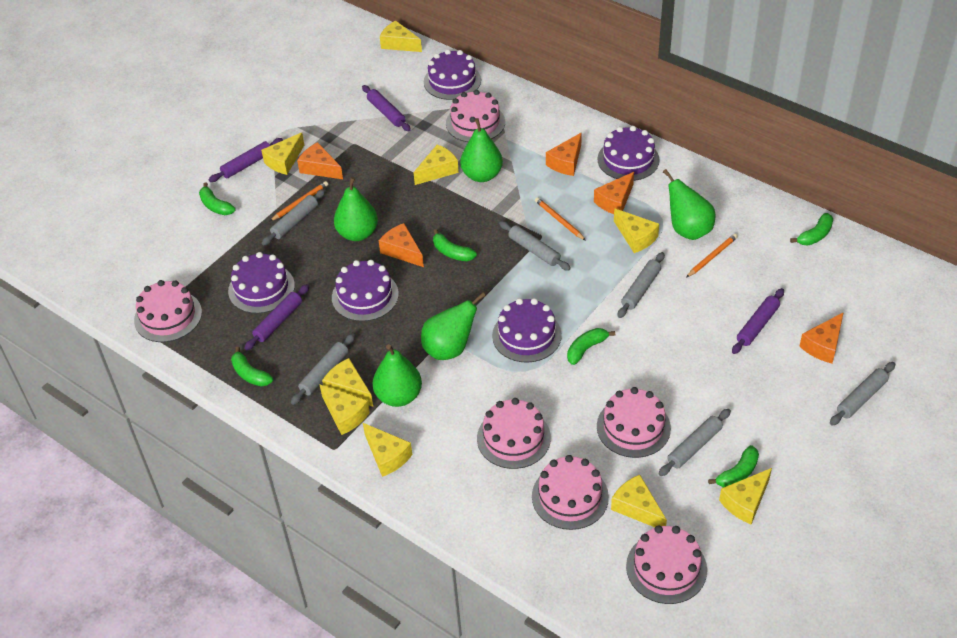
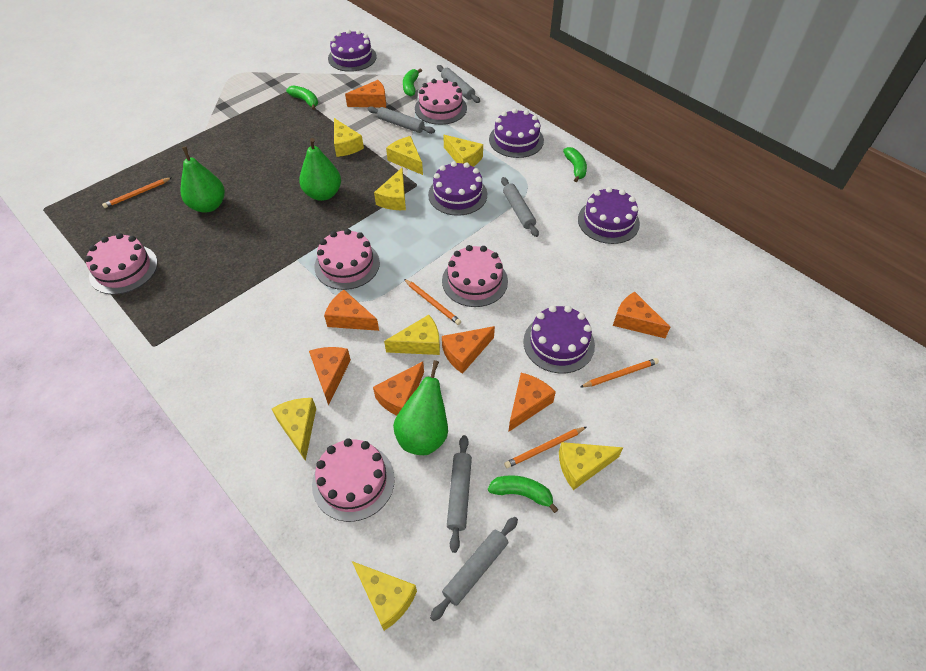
green banana: 6 -> 4
green pear: 5 -> 3
grey rolling pin: 6 -> 5
orange cheese: 5 -> 7
orange pencil: 3 -> 4
pink cake: 6 -> 5
purple rolling pin: 4 -> 0
yellow cheese: 9 -> 8

